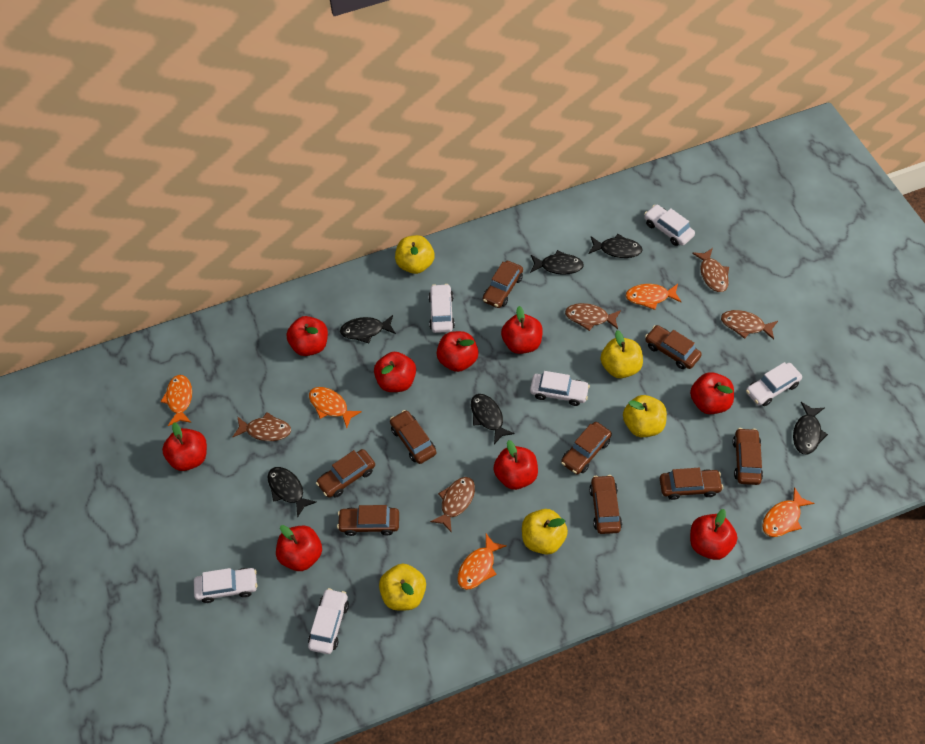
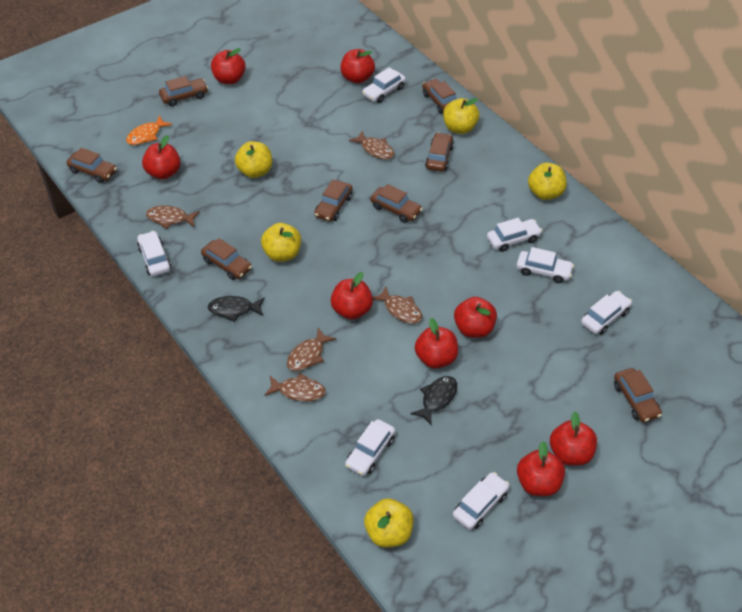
black fish: 6 -> 2
brown car: 9 -> 8
orange fish: 5 -> 1
red apple: 9 -> 8
white car: 6 -> 7

